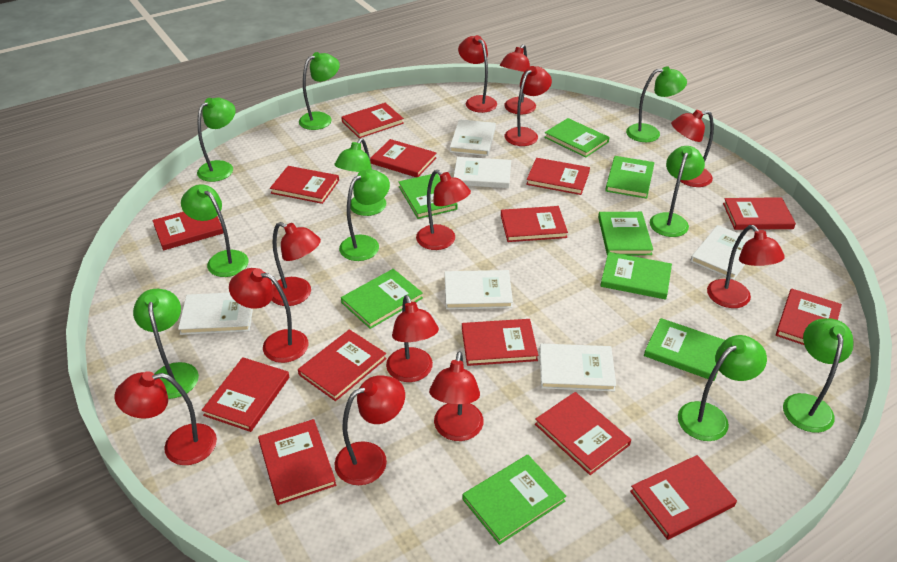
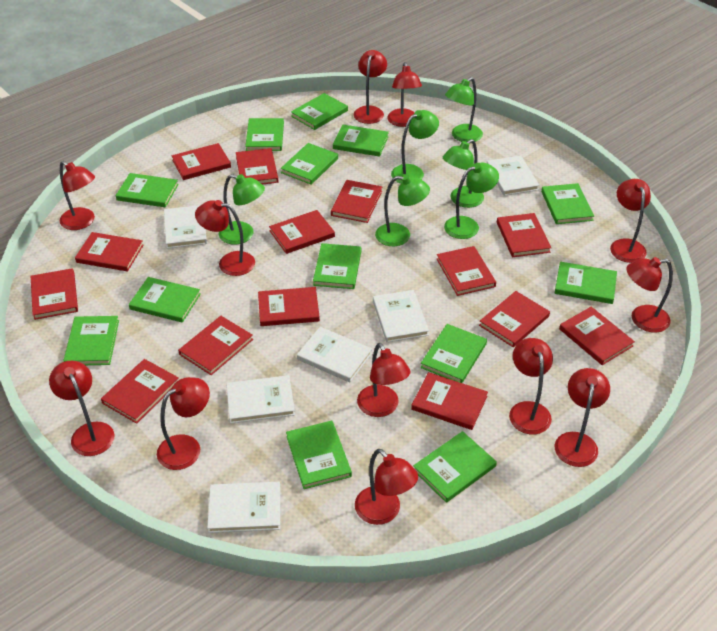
green book: 8 -> 13
green lamp: 10 -> 6

